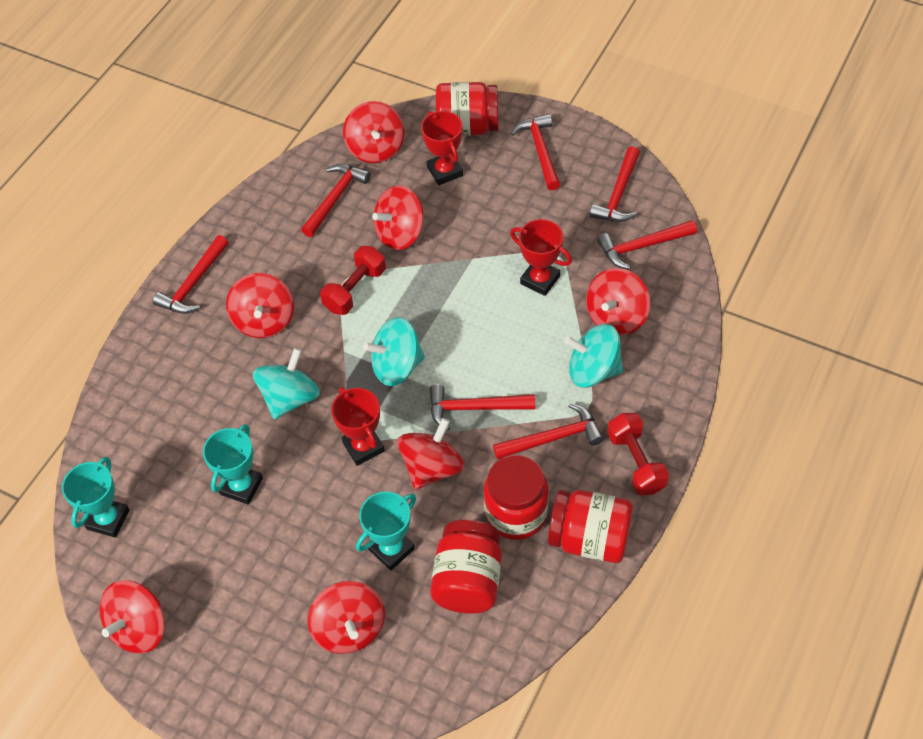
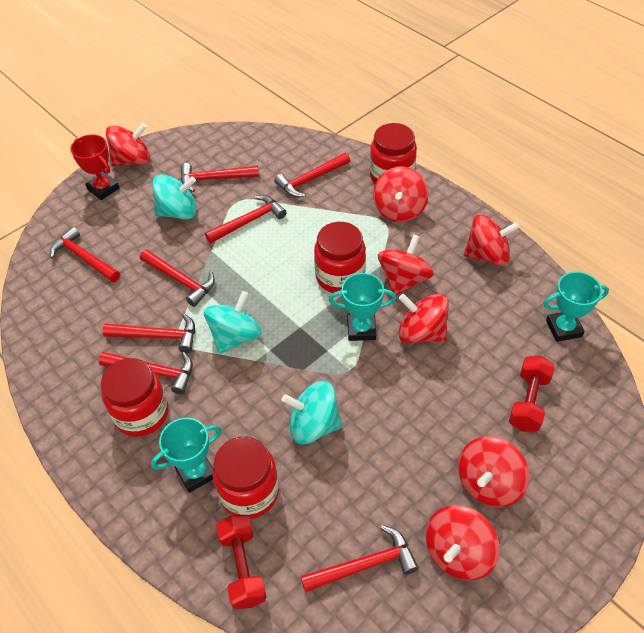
red hammer: 7 -> 8
red trophy: 3 -> 1

